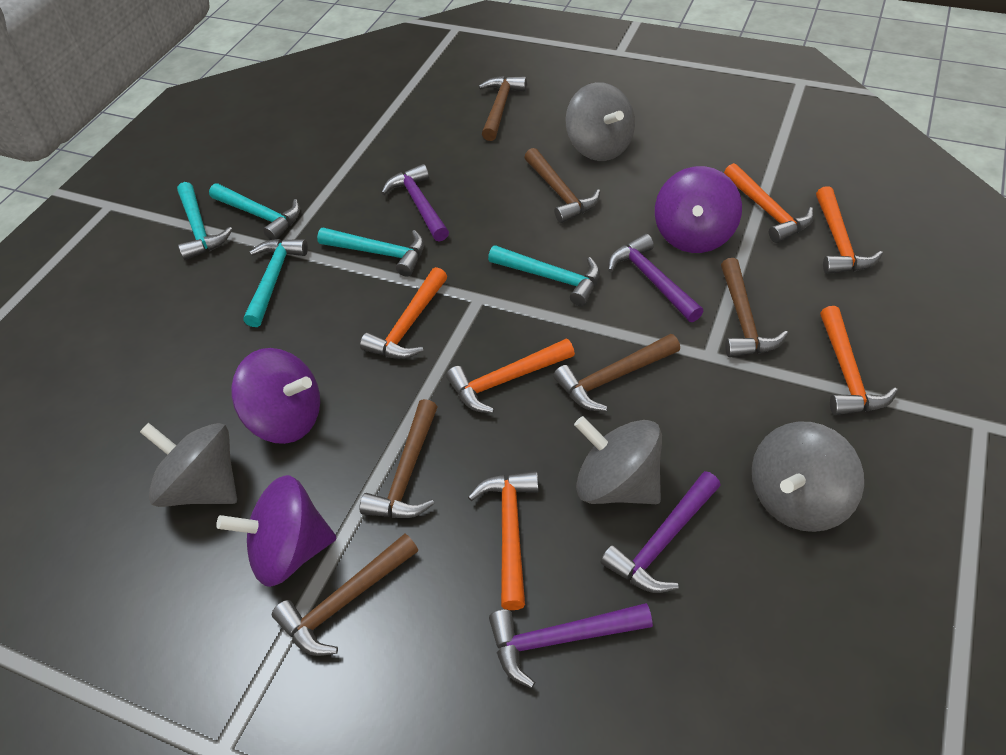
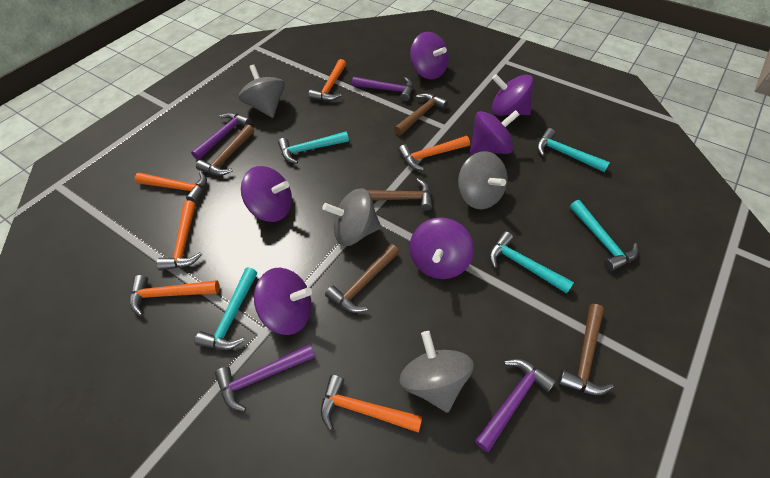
brown hammer: 6 -> 5
purple spinning top: 3 -> 6

